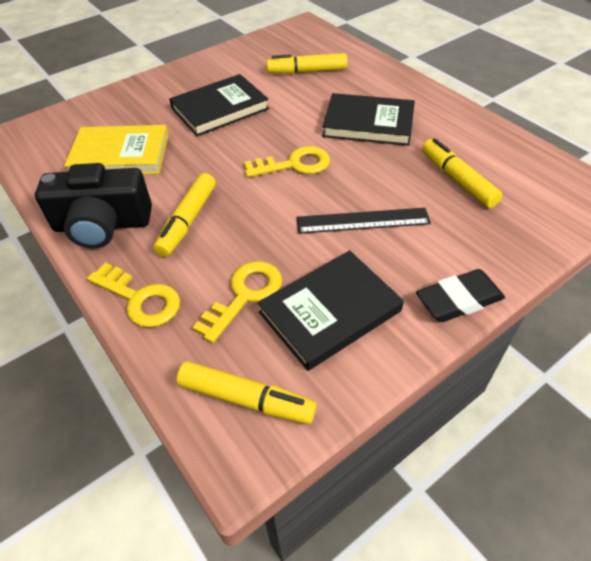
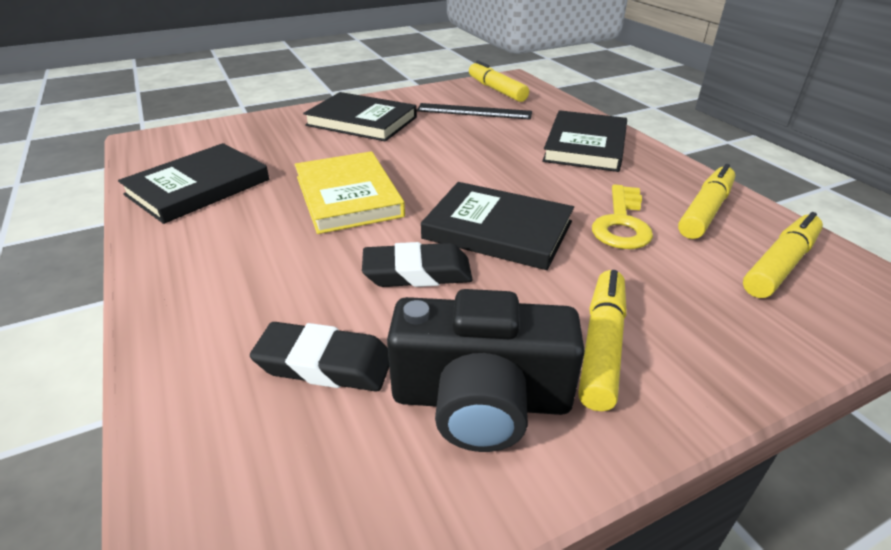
black book: 3 -> 4
black eraser: 1 -> 2
yellow key: 3 -> 1

